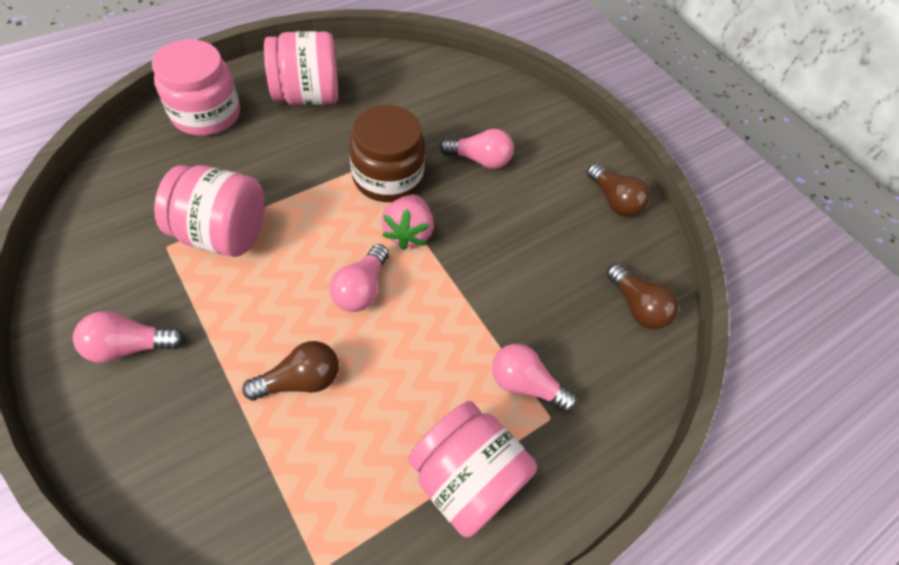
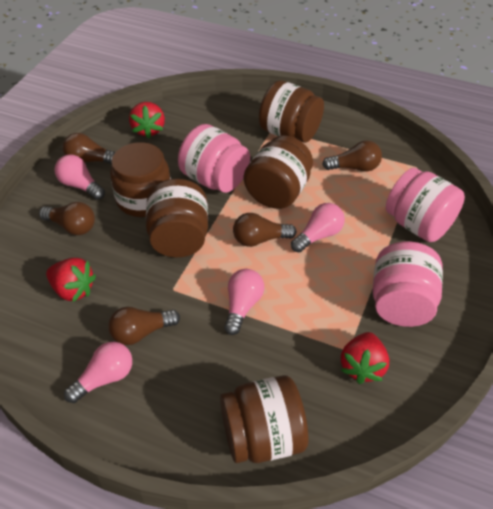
brown jar: 1 -> 5
brown light bulb: 3 -> 5
pink jar: 4 -> 3
pink strawberry: 1 -> 0
red strawberry: 0 -> 3

